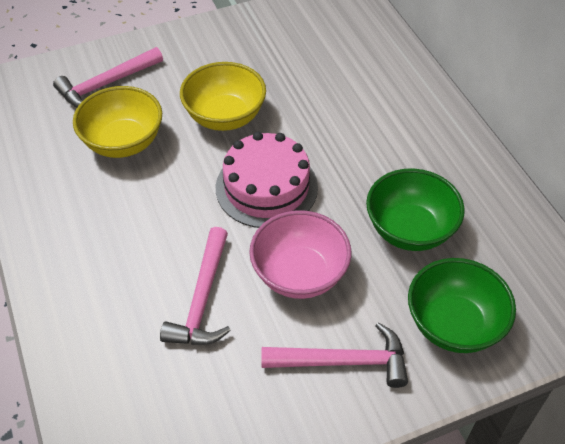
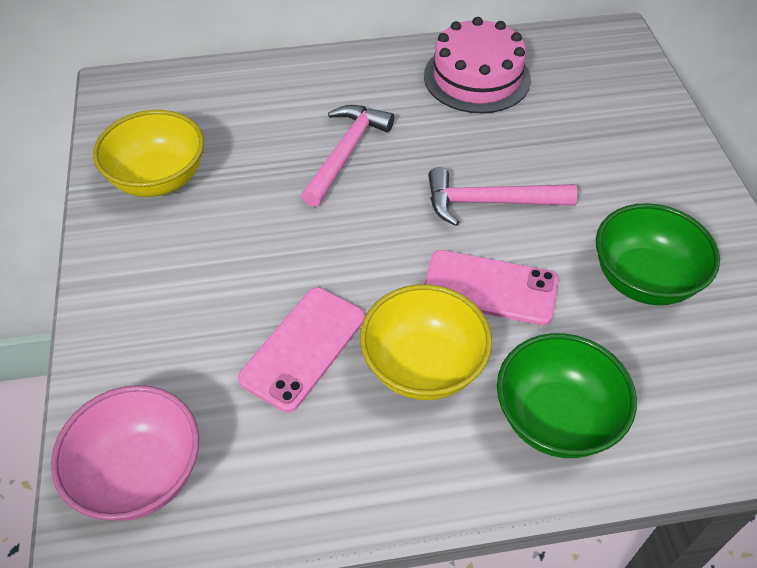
pink hammer: 3 -> 2
pink phone: 0 -> 2

